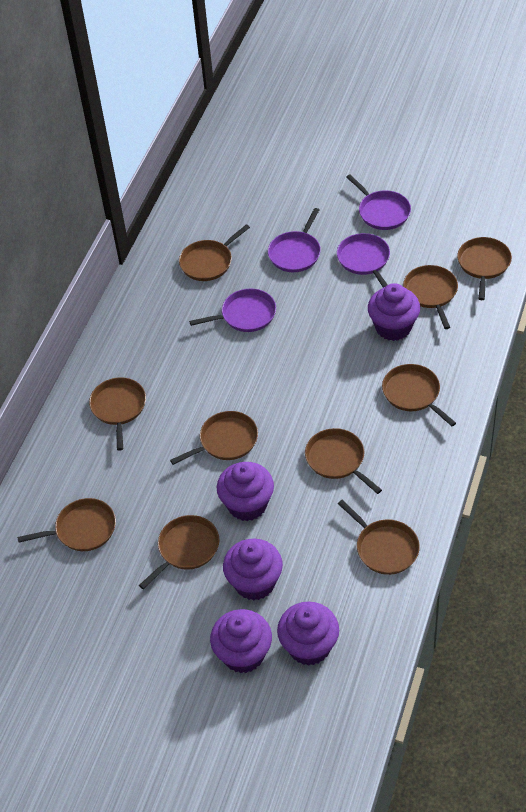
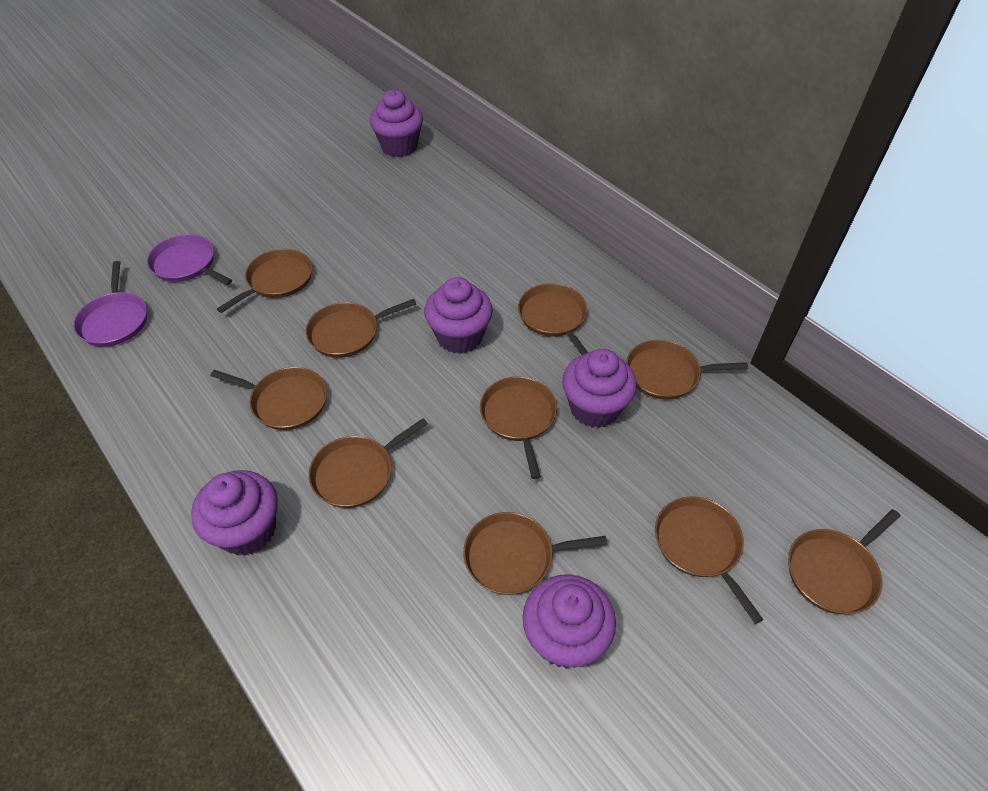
purple pan: 4 -> 2

